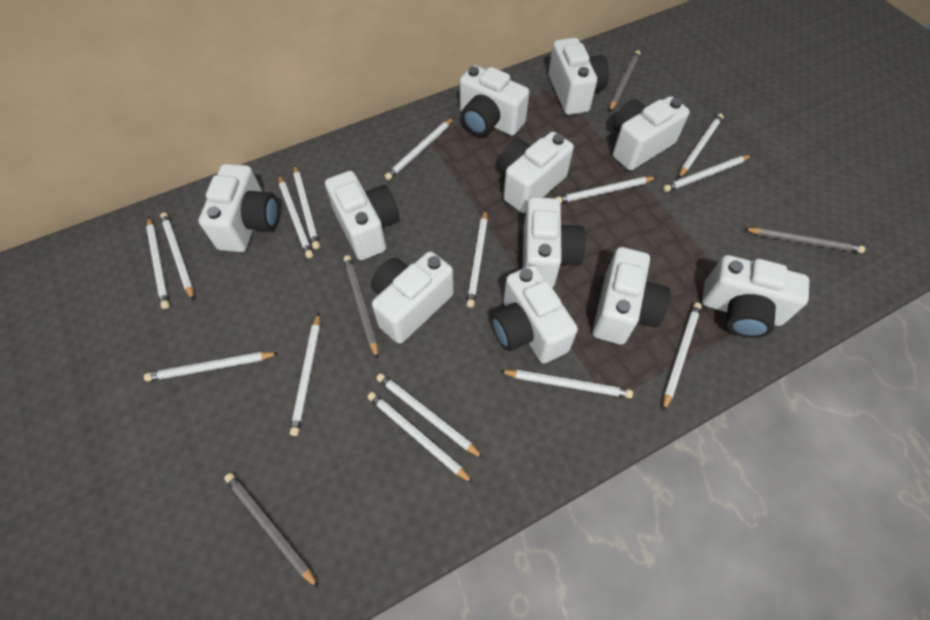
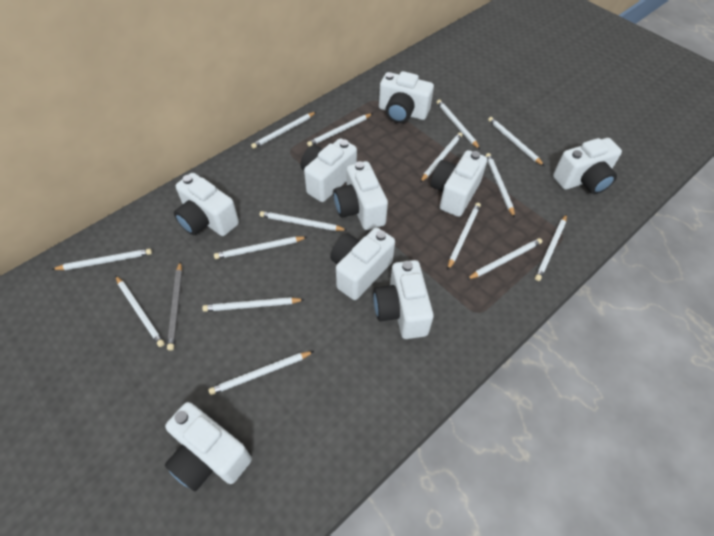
grey pencil: 4 -> 1
white camera: 11 -> 9

